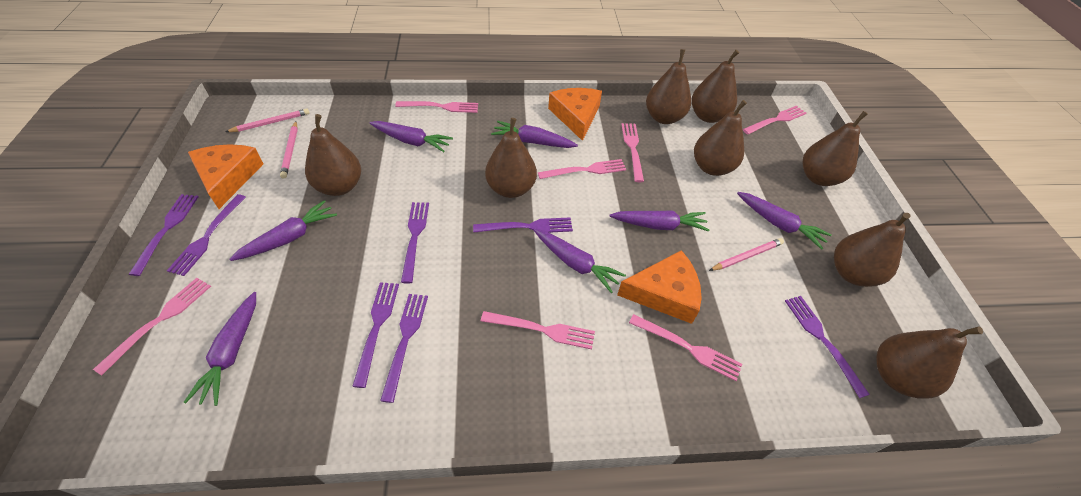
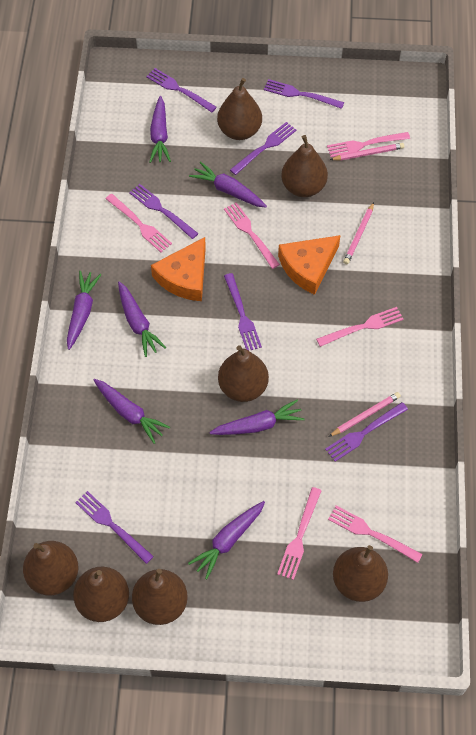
brown pear: 8 -> 7
orange cheese: 3 -> 2
pink fork: 7 -> 6

